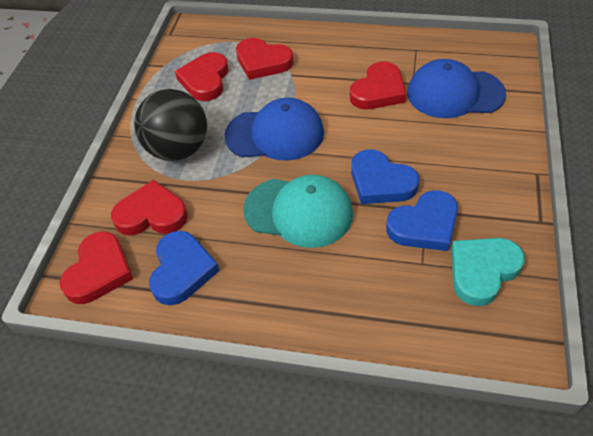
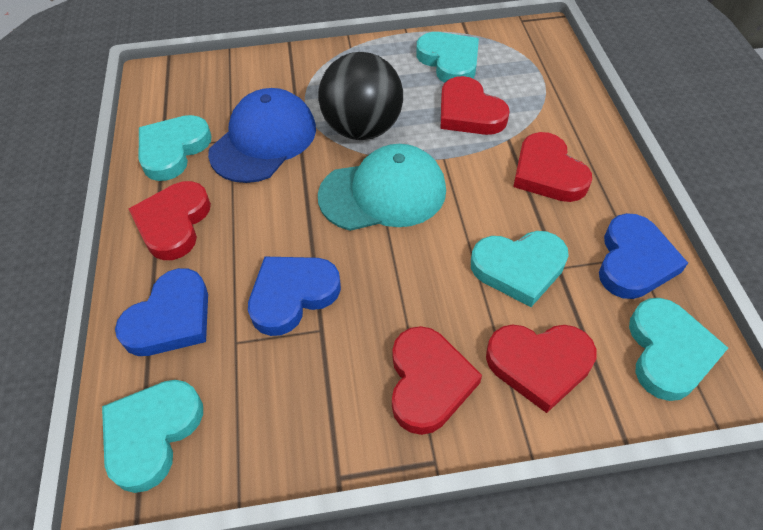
blue cap: 2 -> 1
turquoise heart: 1 -> 5

